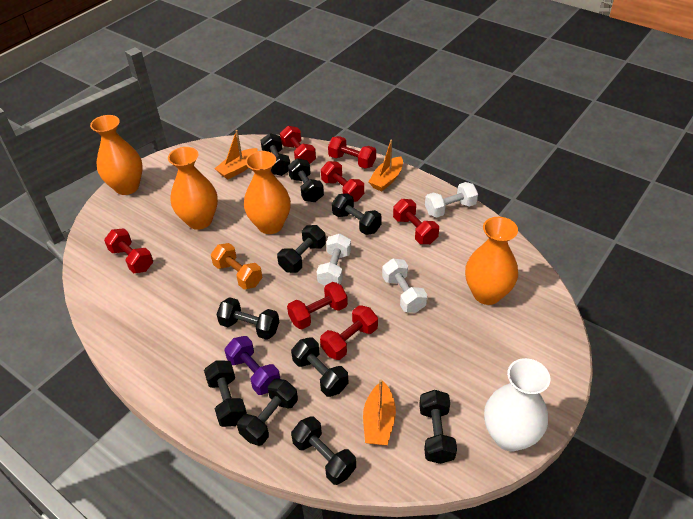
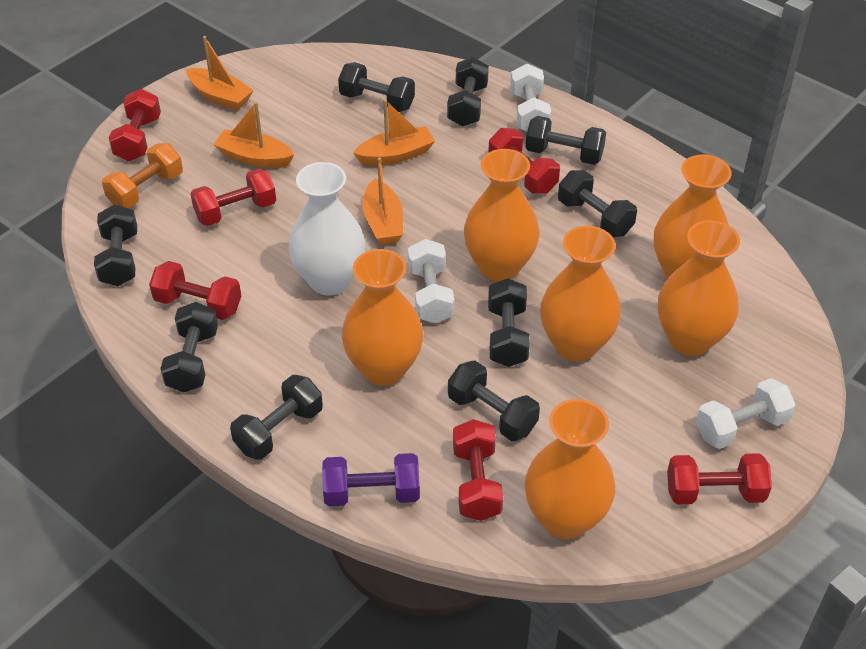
black dumbbell: 10 -> 9
orange boat: 3 -> 4
orange vase: 4 -> 6
red dumbbell: 7 -> 6

